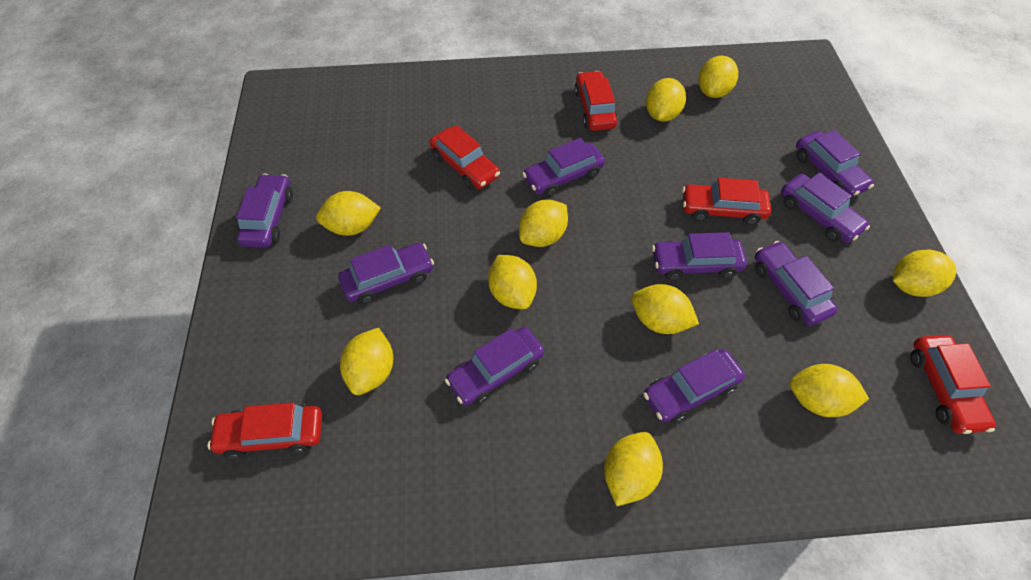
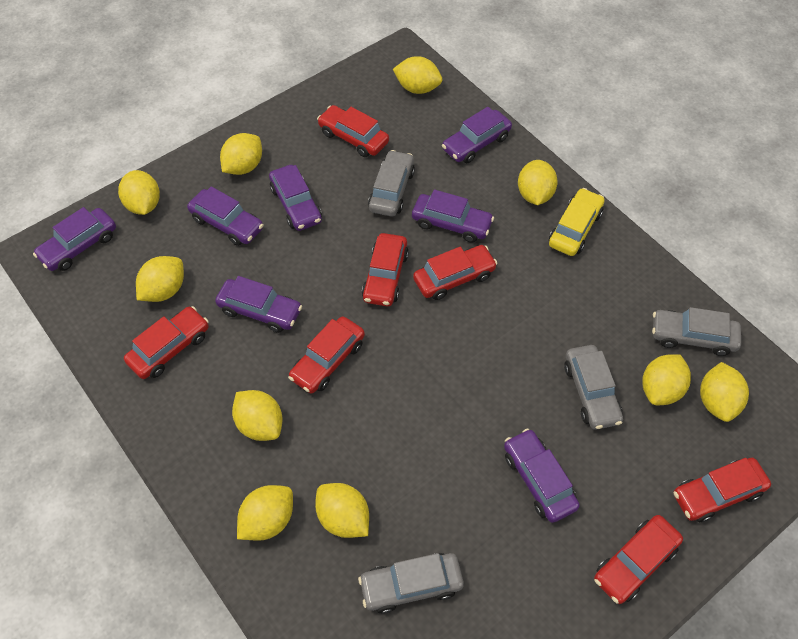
grey car: 0 -> 4
purple car: 9 -> 7
red car: 5 -> 7
yellow car: 0 -> 1

